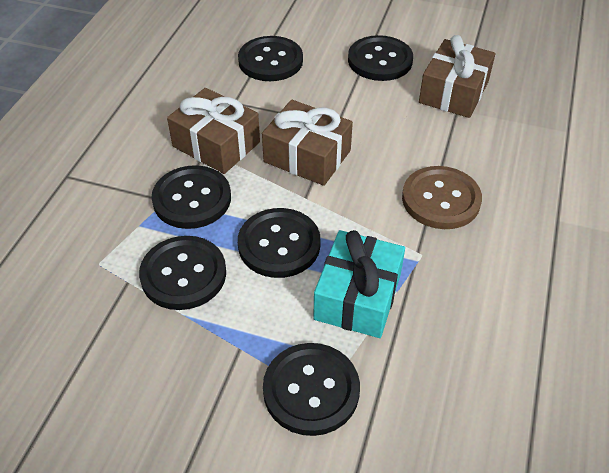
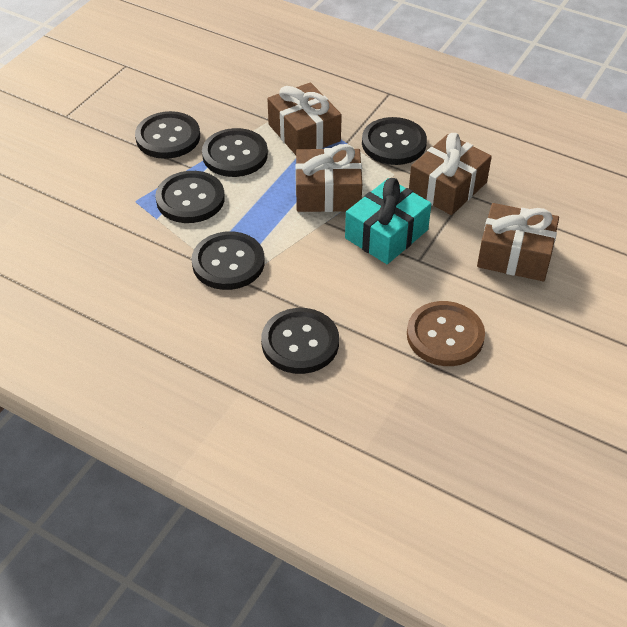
brown gift: 3 -> 4

